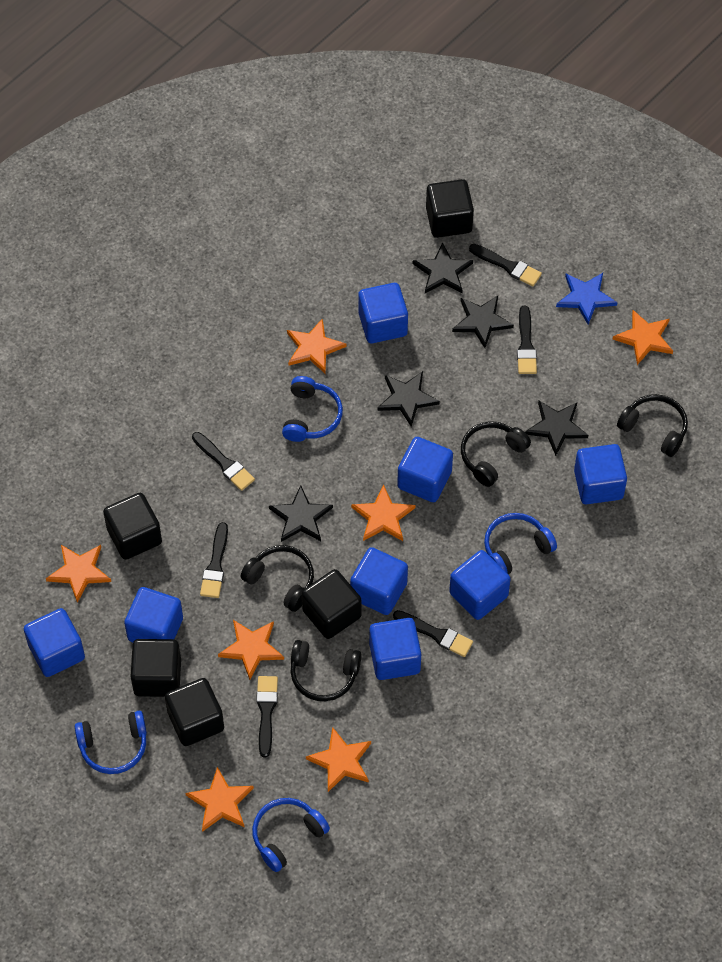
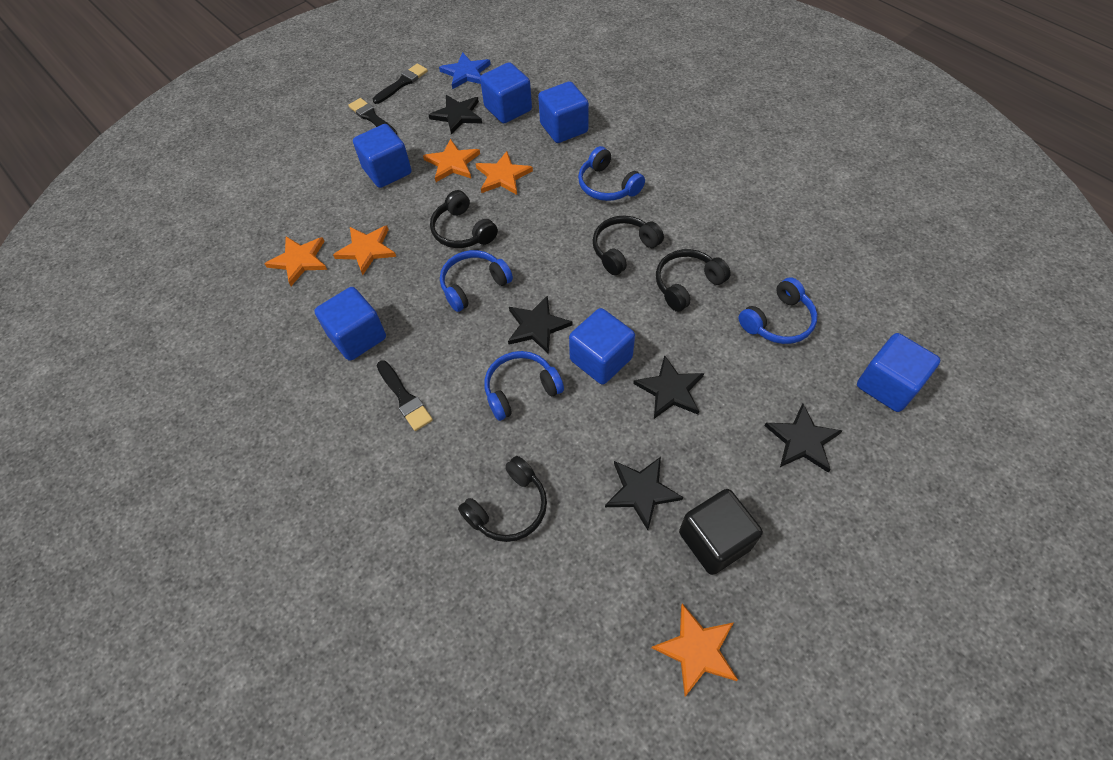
black brush: 6 -> 3
black cube: 5 -> 1
blue cube: 8 -> 6
orange star: 7 -> 5

